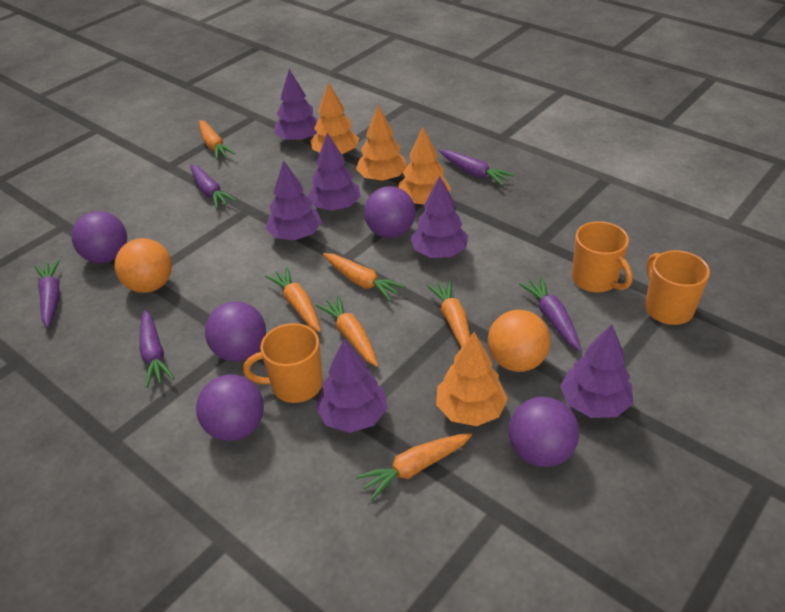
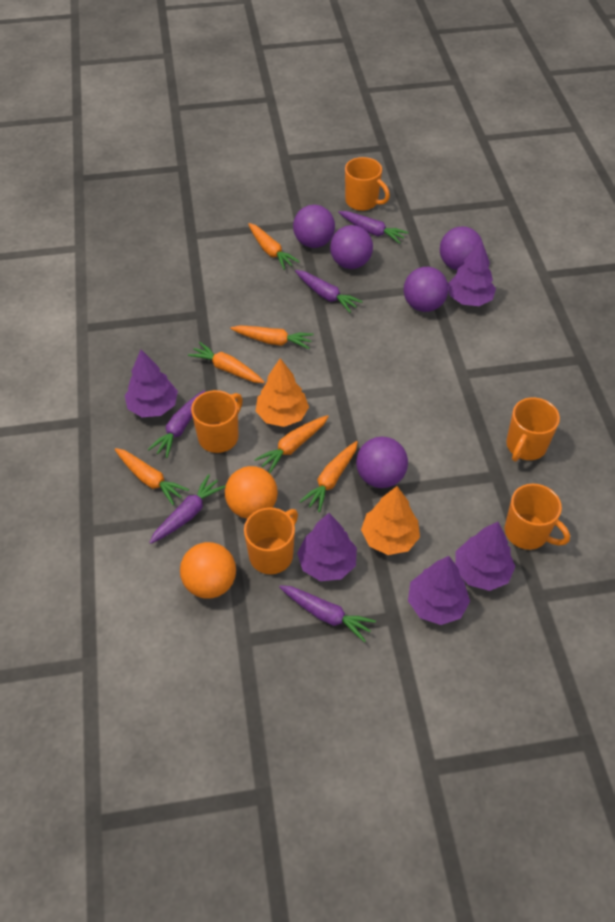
orange mug: 3 -> 5
orange tree: 4 -> 2
purple tree: 6 -> 5

